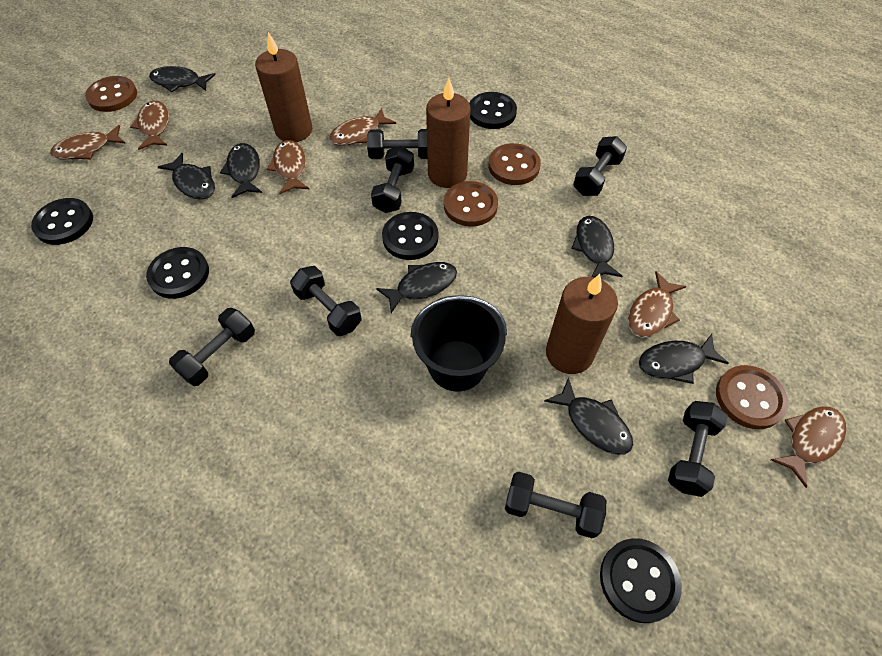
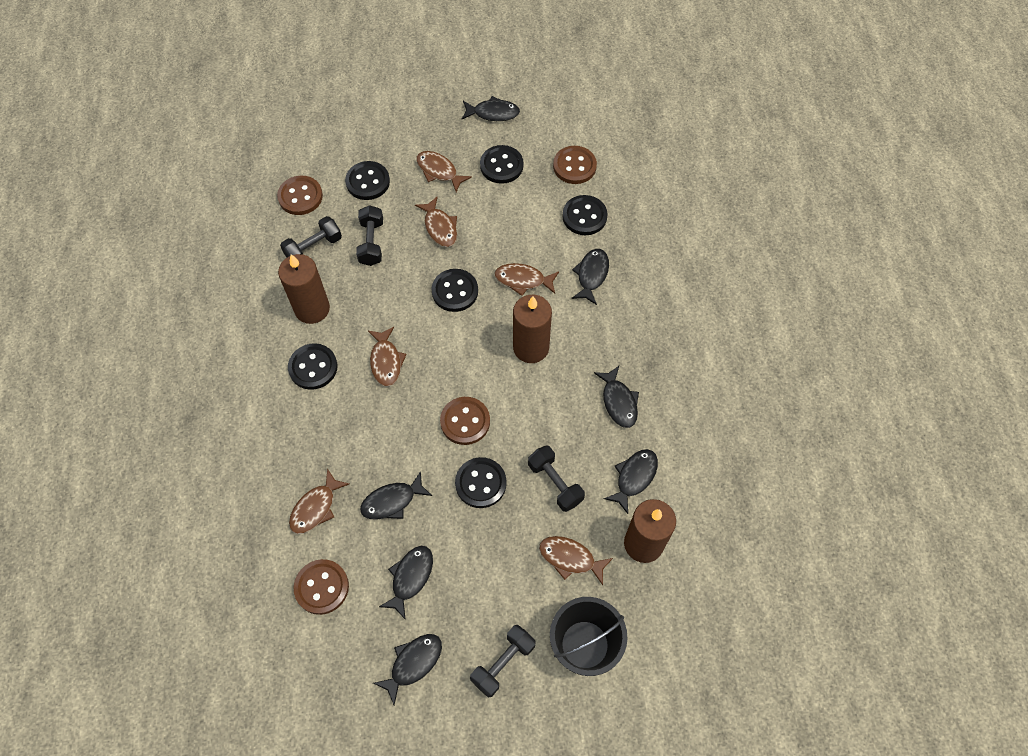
black button: 5 -> 6
black dumbbell: 7 -> 4

